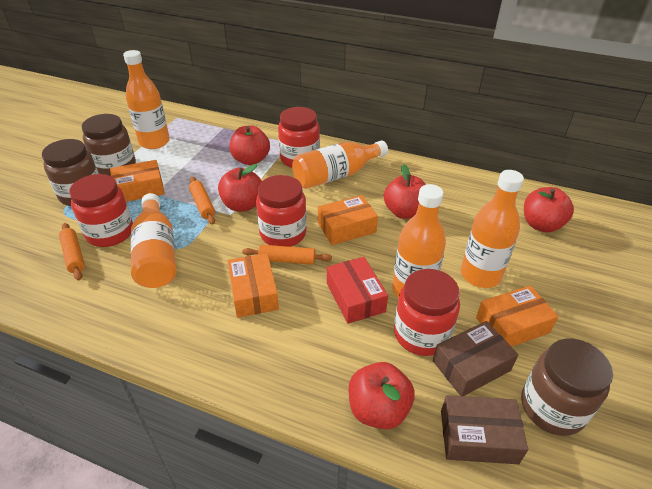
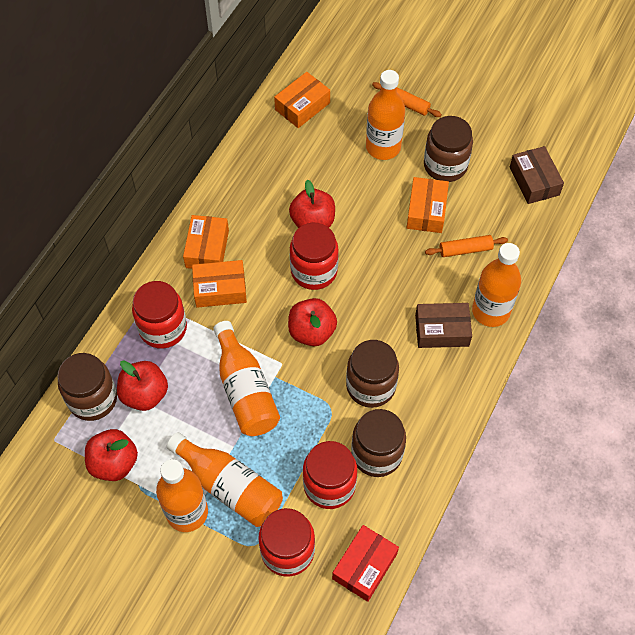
brown jar: 3 -> 4
orange rolling pin: 3 -> 2
red apple: 5 -> 4

